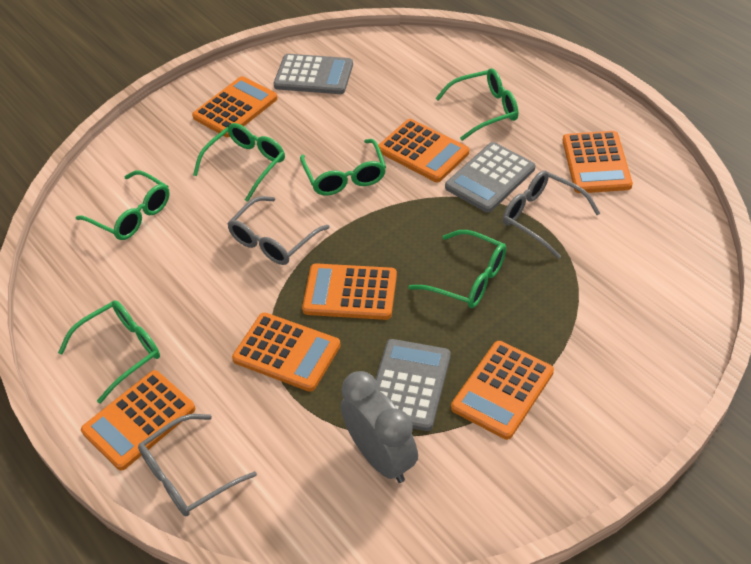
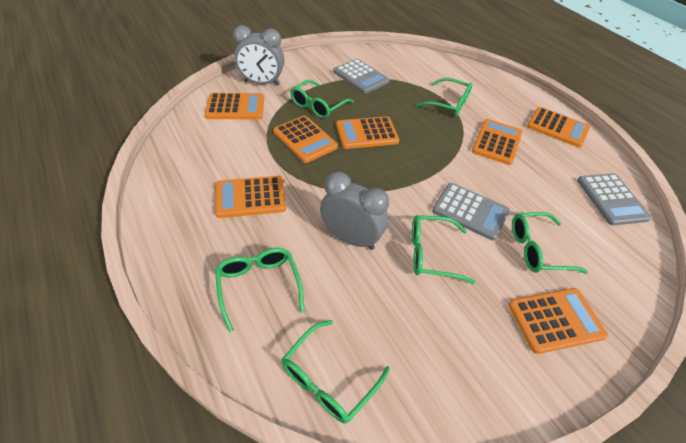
grey clock: 1 -> 2
grey glasses: 3 -> 0

